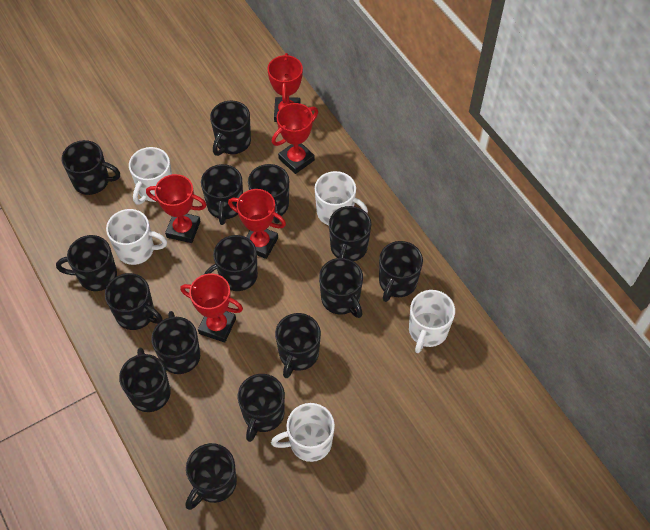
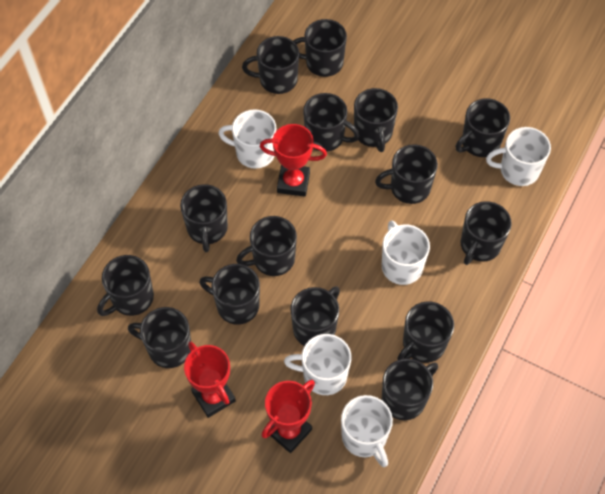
red trophy: 5 -> 3

